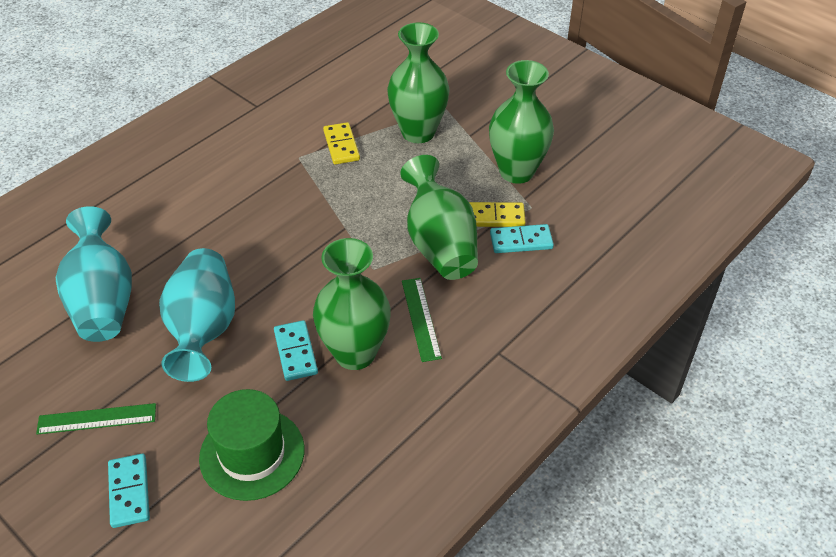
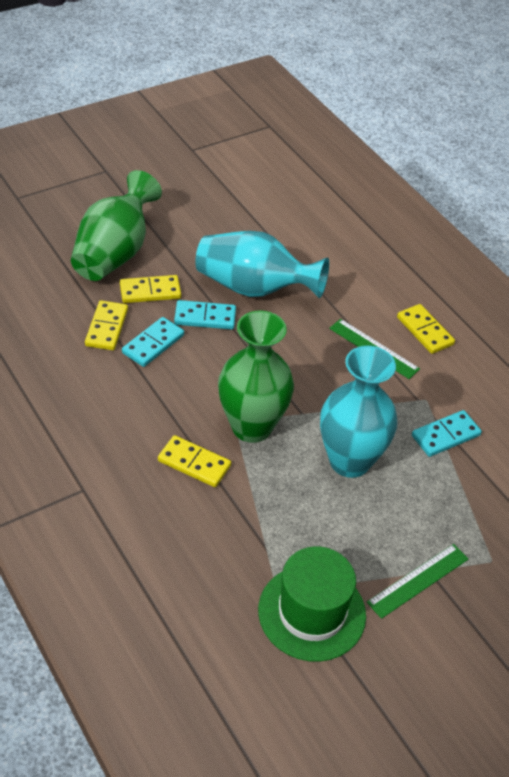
green vase: 4 -> 2
yellow domino: 2 -> 4

